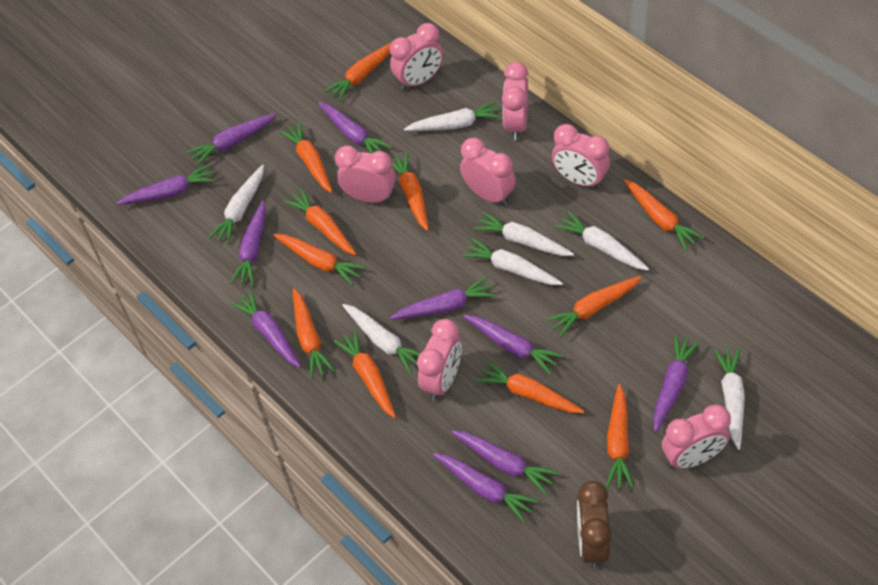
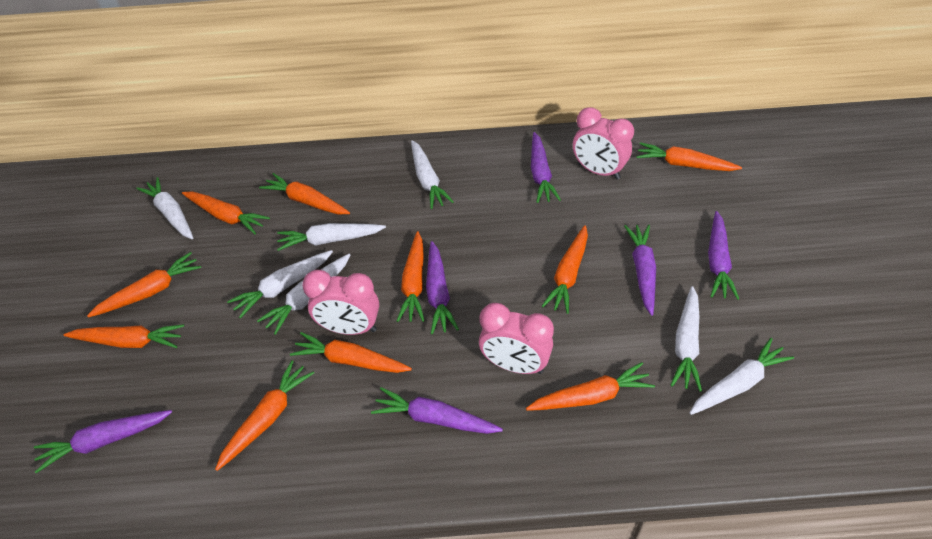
brown clock: 1 -> 0
orange carrot: 11 -> 10
pink clock: 7 -> 3
purple carrot: 10 -> 6

